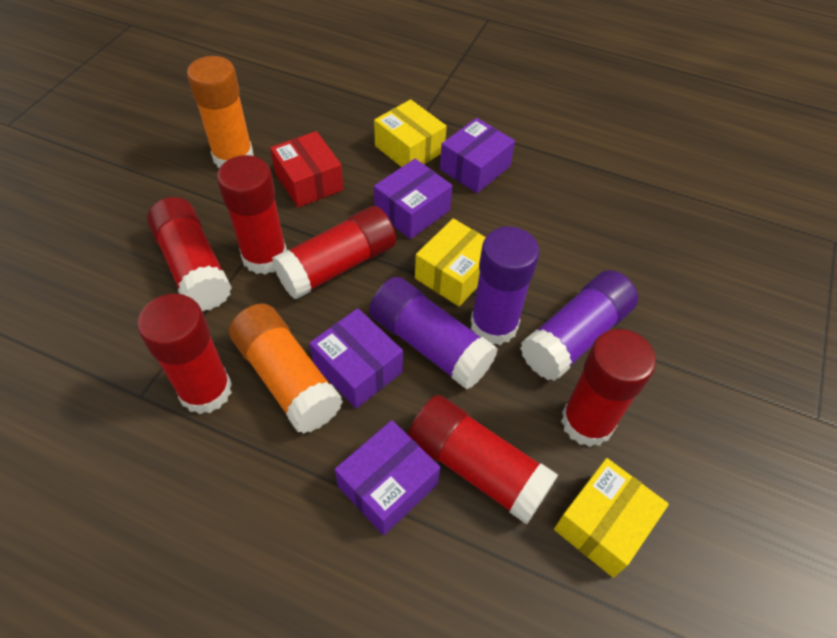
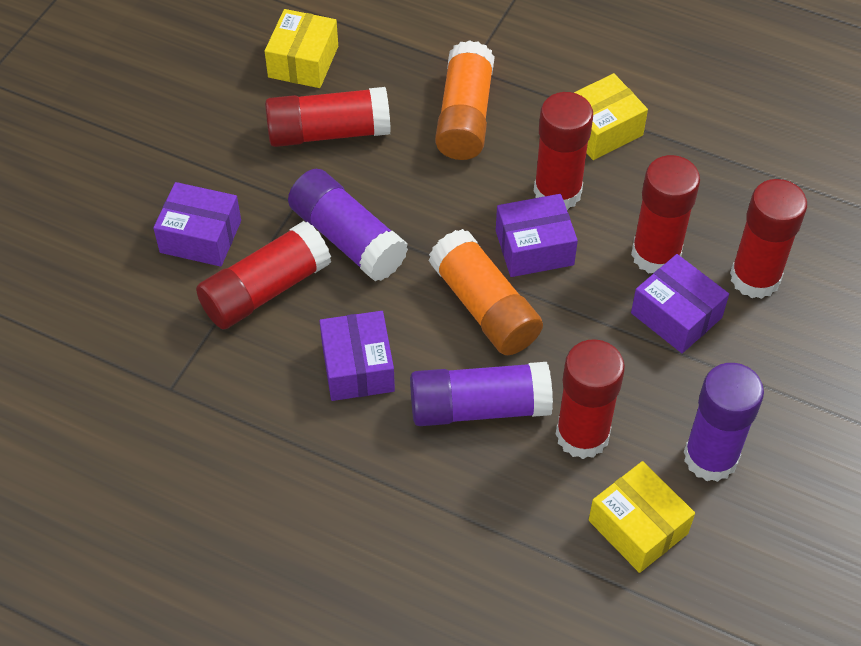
red box: 1 -> 0

